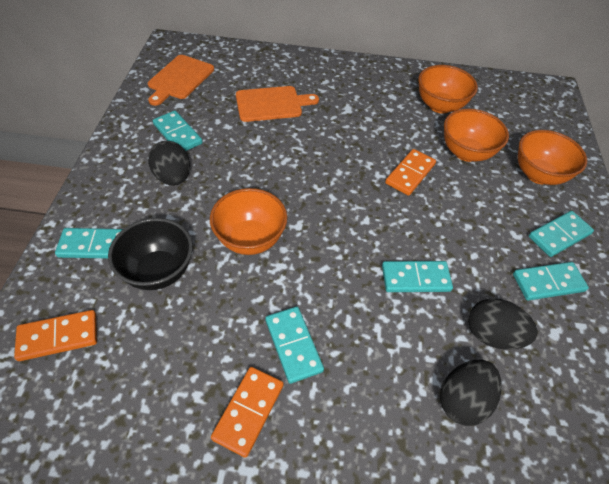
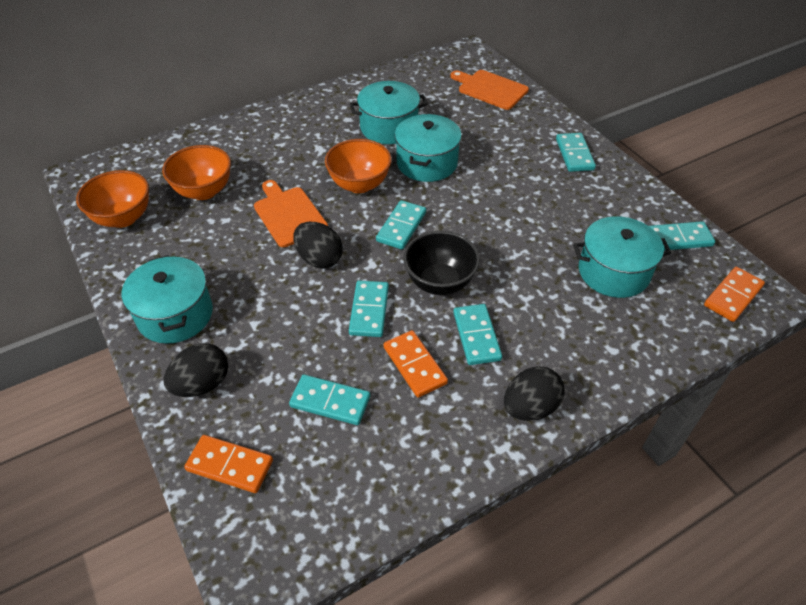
orange bowl: 4 -> 3
turquoise pot: 0 -> 4

